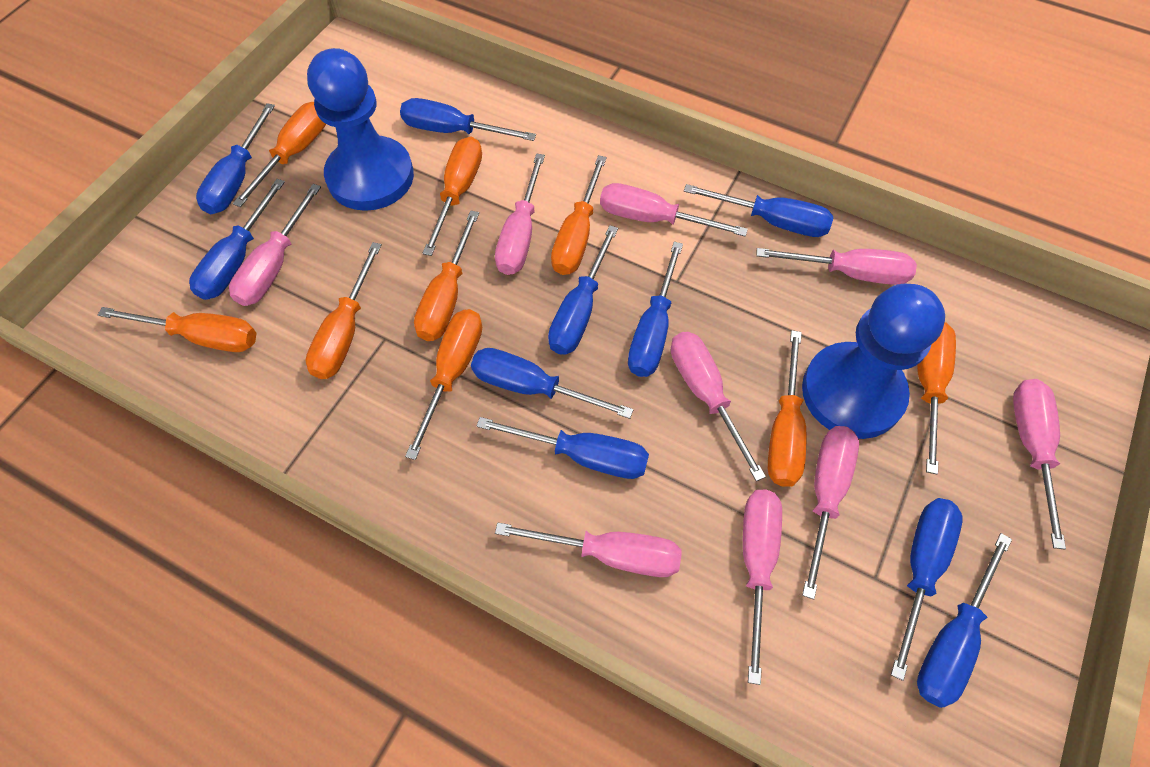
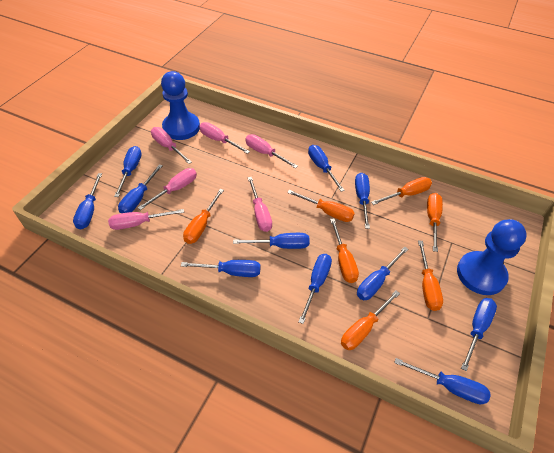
blue screwdriver: 10 -> 11
orange screwdriver: 9 -> 7
pink screwdriver: 9 -> 6

